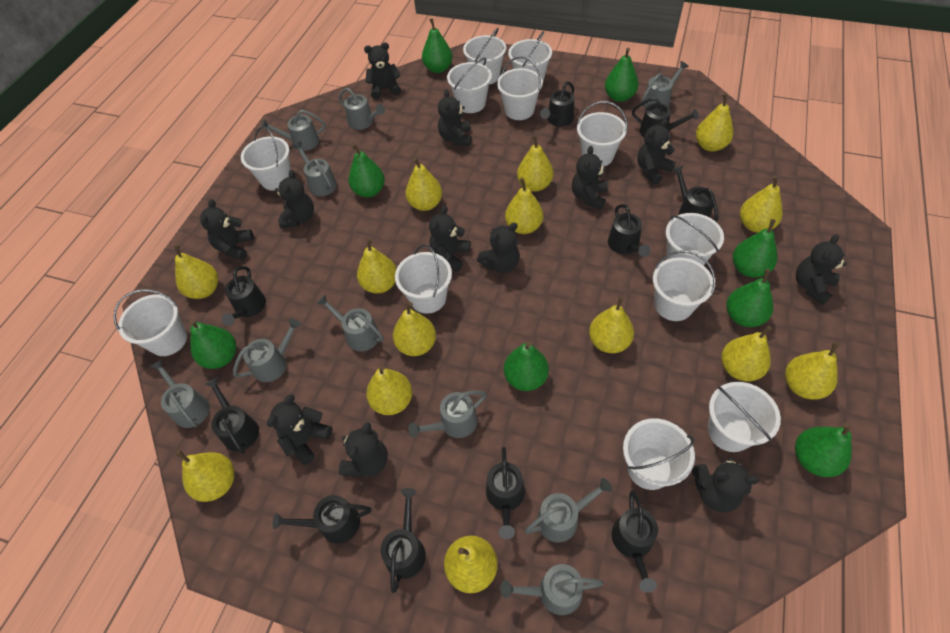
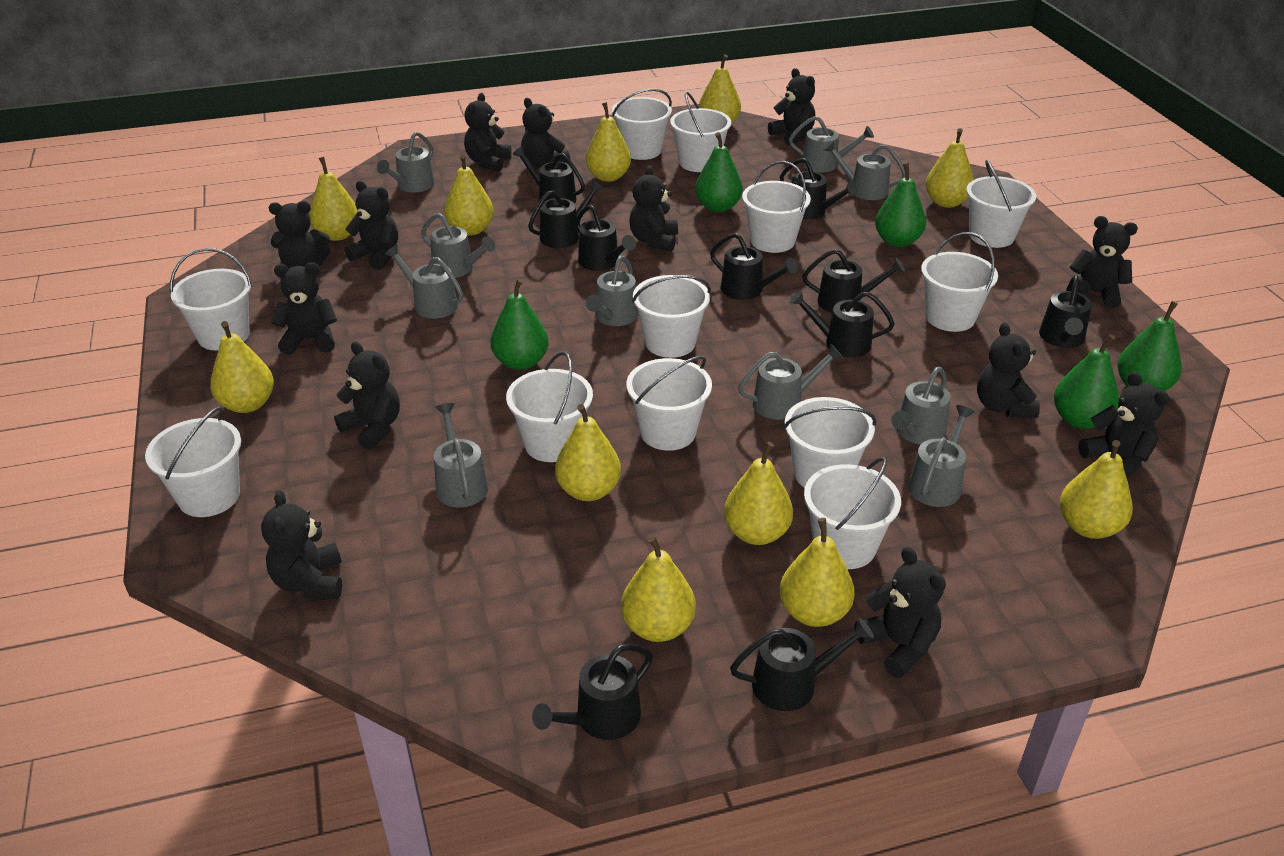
black teddy bear: 12 -> 13
green pear: 8 -> 5
yellow pear: 14 -> 11

